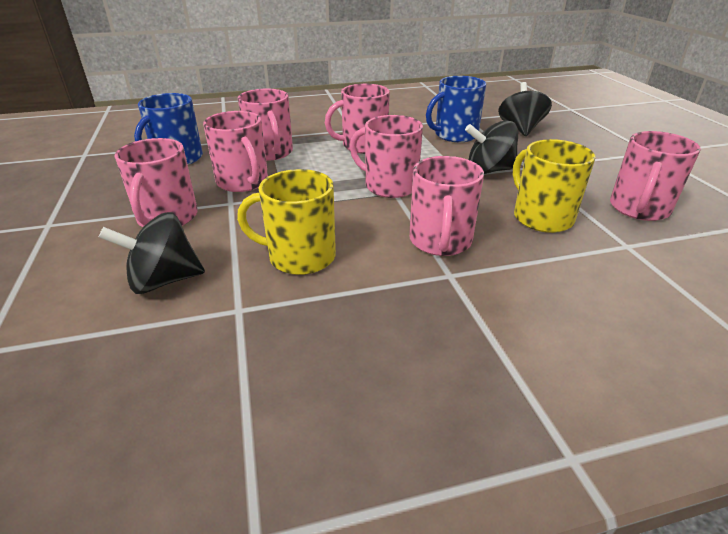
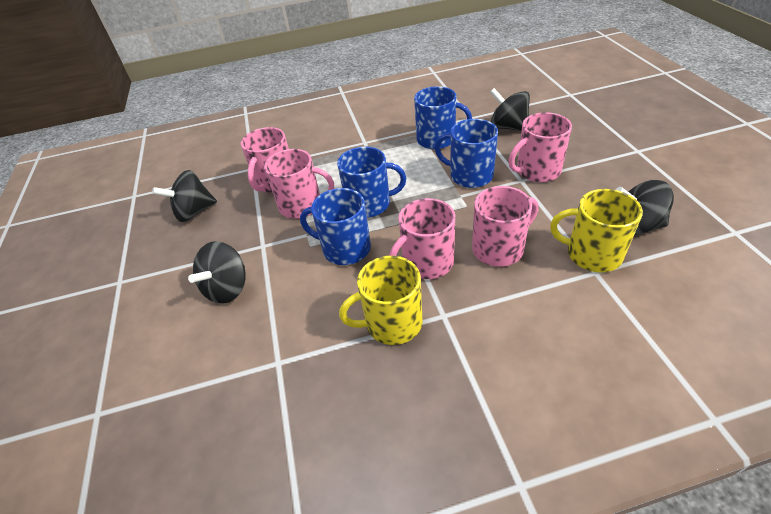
black spinning top: 3 -> 4
blue mug: 2 -> 4
pink mug: 7 -> 5

